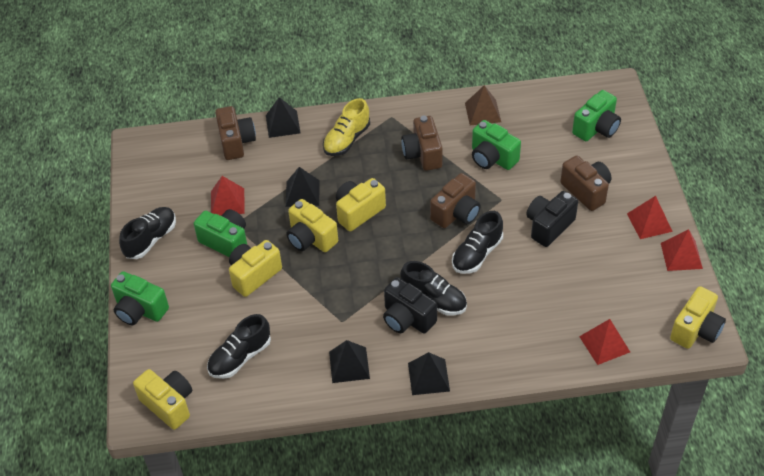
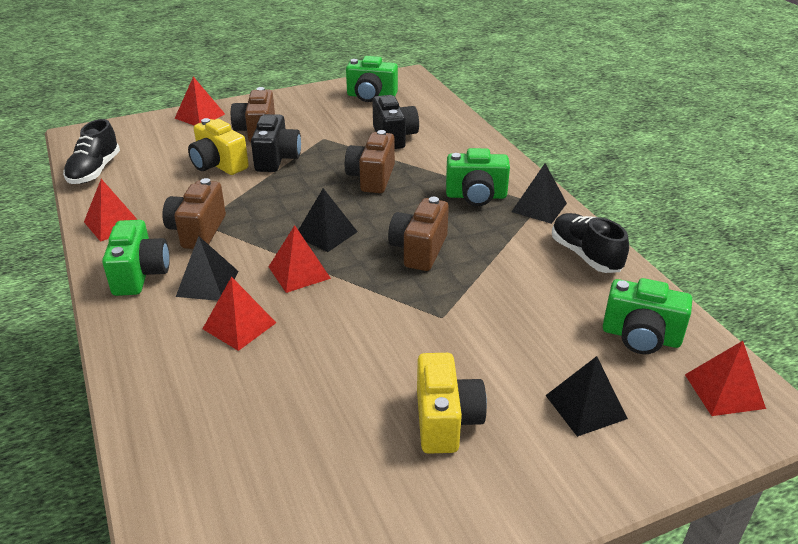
black shoe: 4 -> 2
brown pyramid: 1 -> 0
red pyramid: 4 -> 5
yellow camera: 5 -> 2
yellow shoe: 1 -> 0

